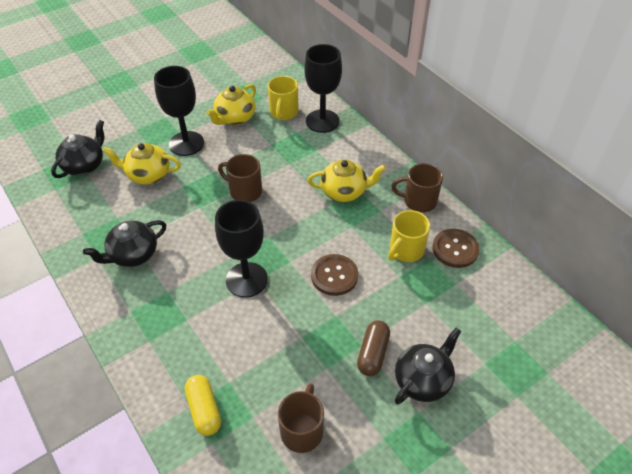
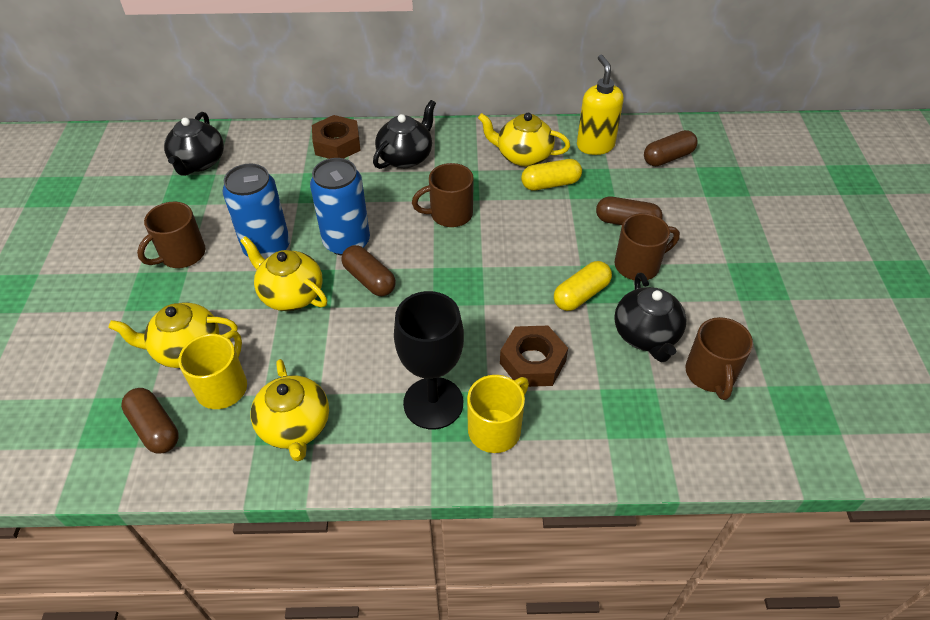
black goblet: 3 -> 1
blue can: 0 -> 2
brown button: 2 -> 0
brown capsule: 1 -> 4
brown mug: 3 -> 4
brown nut: 0 -> 2
yellow capsule: 1 -> 2
yellow soap dispenser: 0 -> 1
yellow teapot: 3 -> 4

